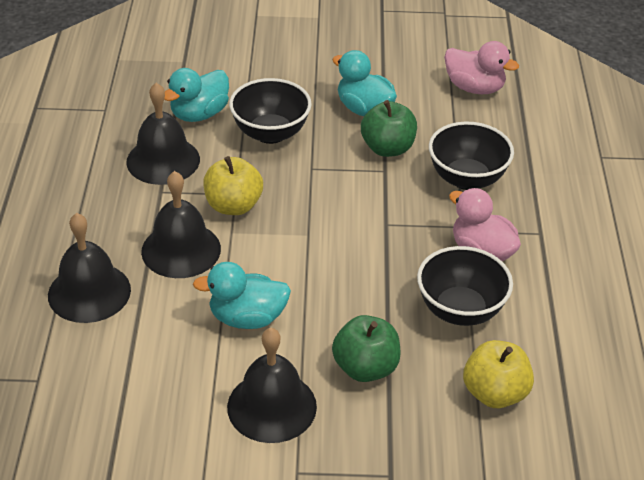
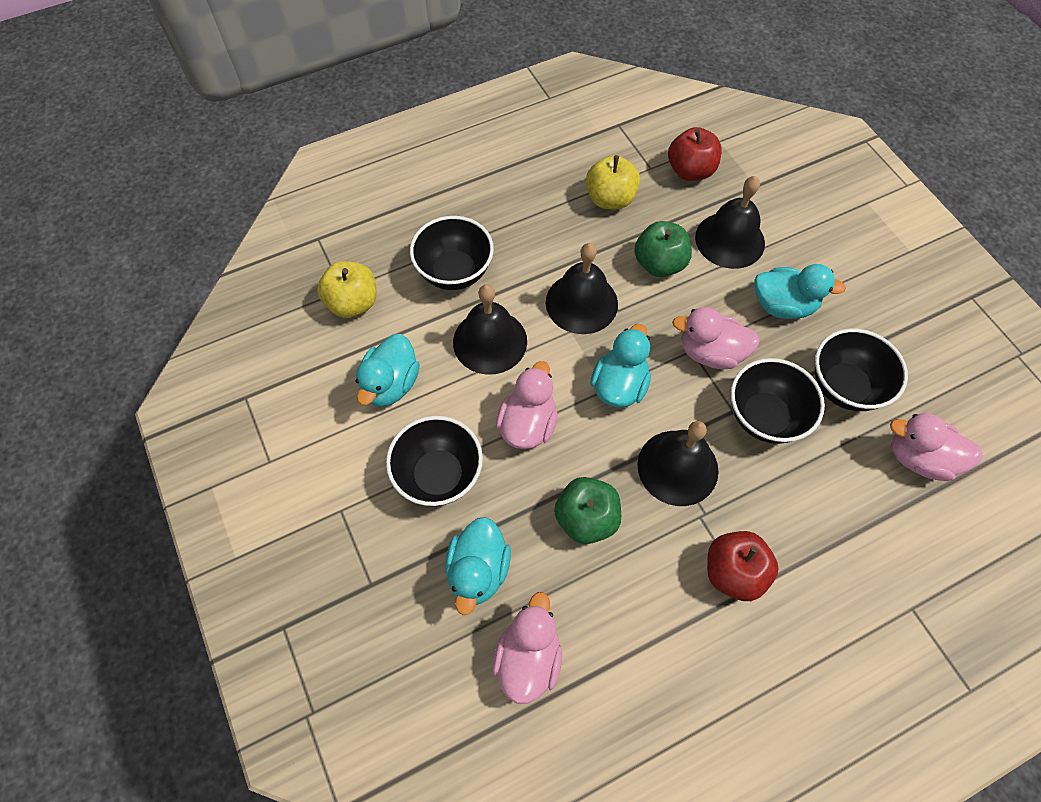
black bowl: 3 -> 4
pink duck: 2 -> 4
red apple: 0 -> 2
turquoise duck: 3 -> 4

